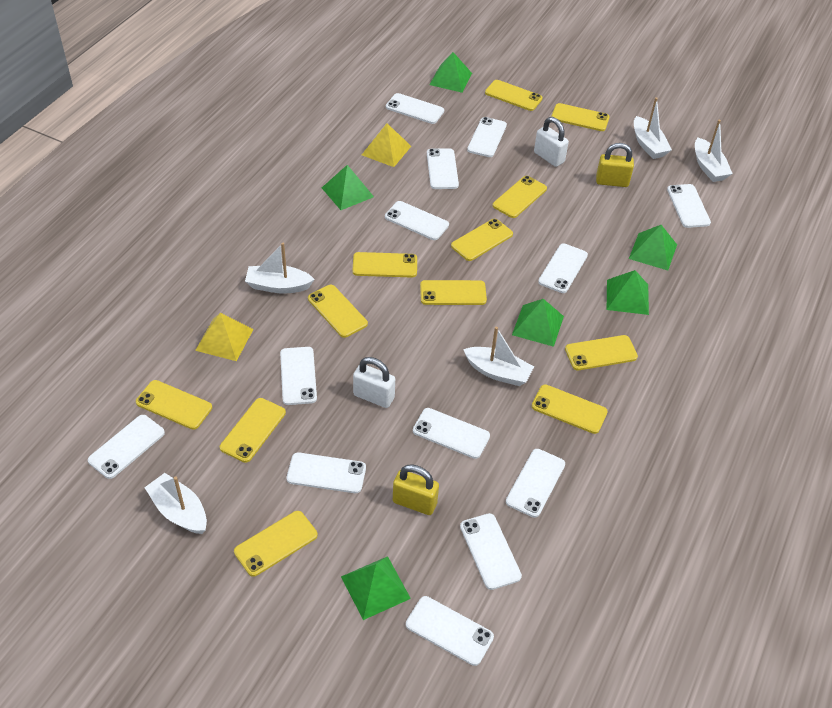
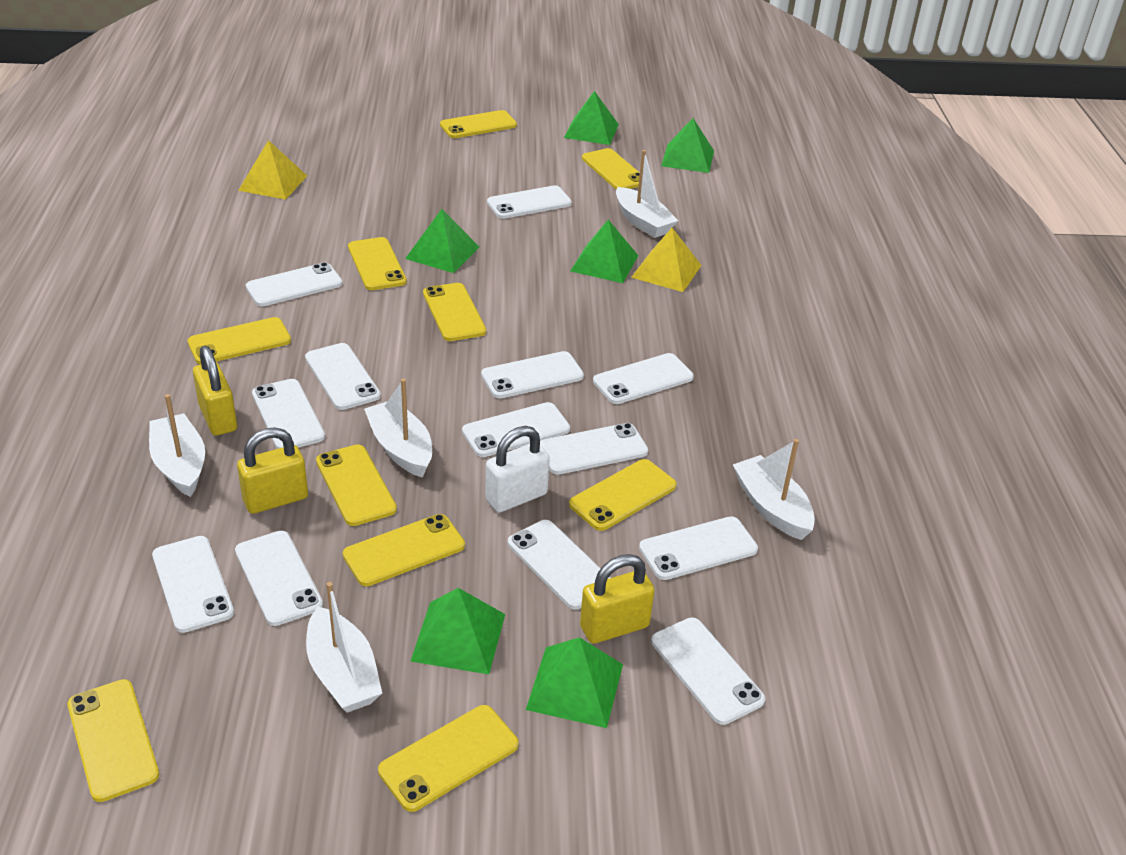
white padlock: 2 -> 1
yellow padlock: 2 -> 3
yellow phone: 12 -> 10

